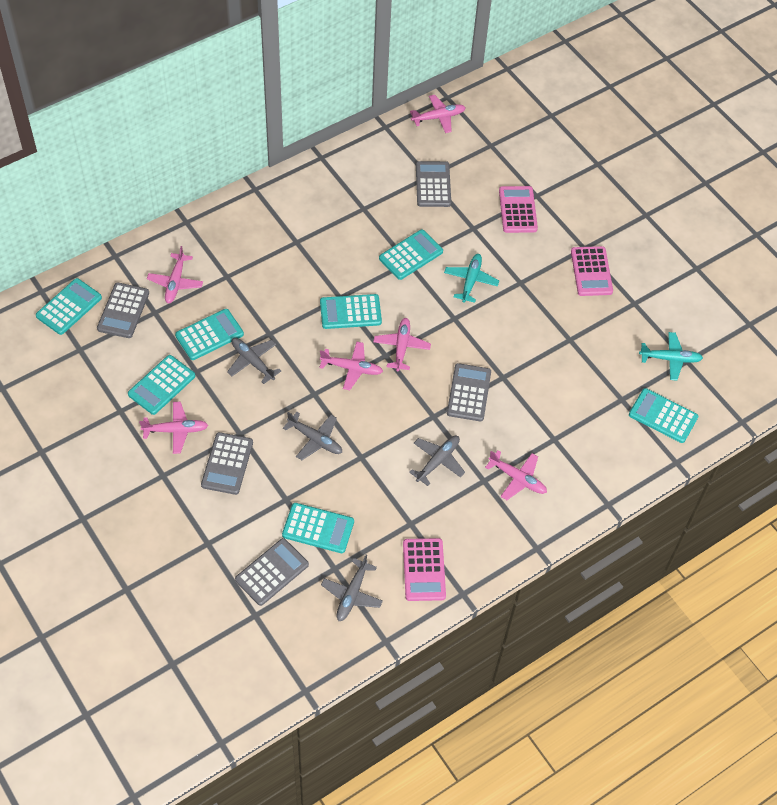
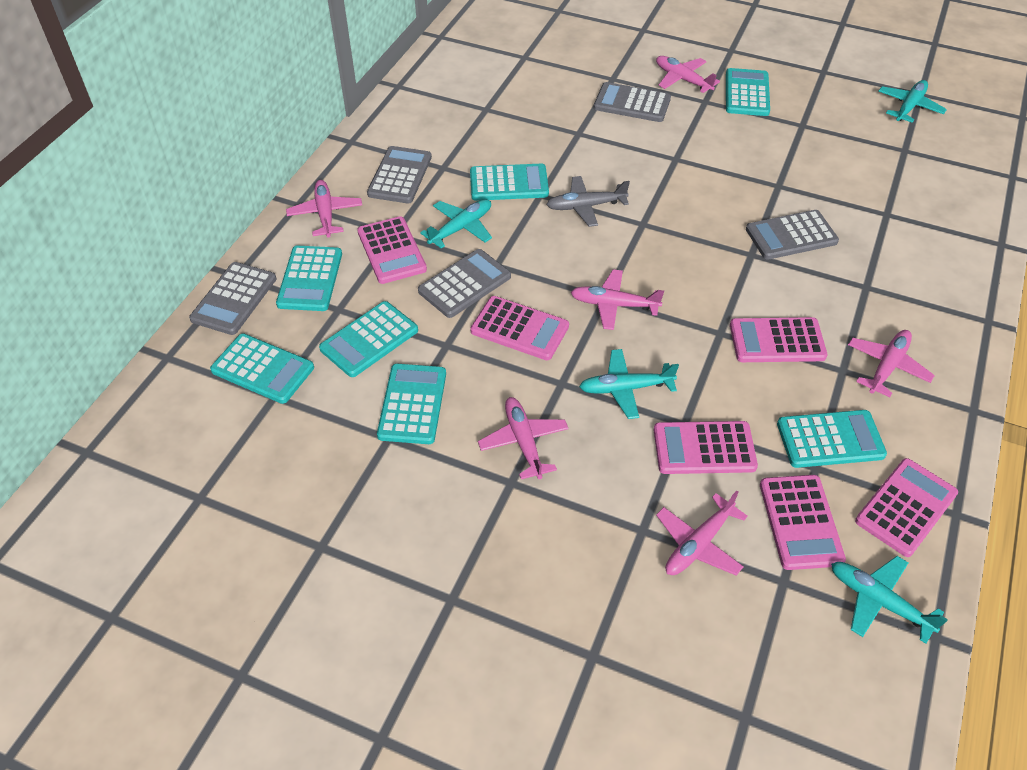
grey plane: 4 -> 1
pink calculator: 3 -> 6
turquoise plane: 2 -> 4

